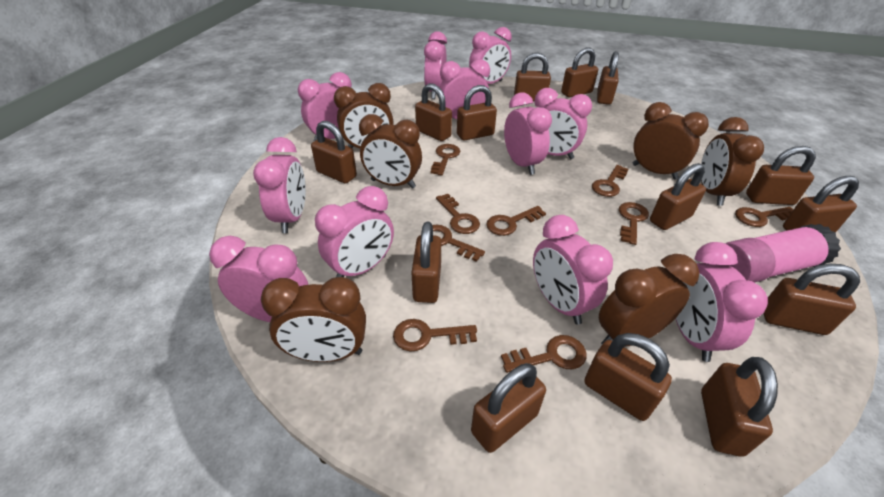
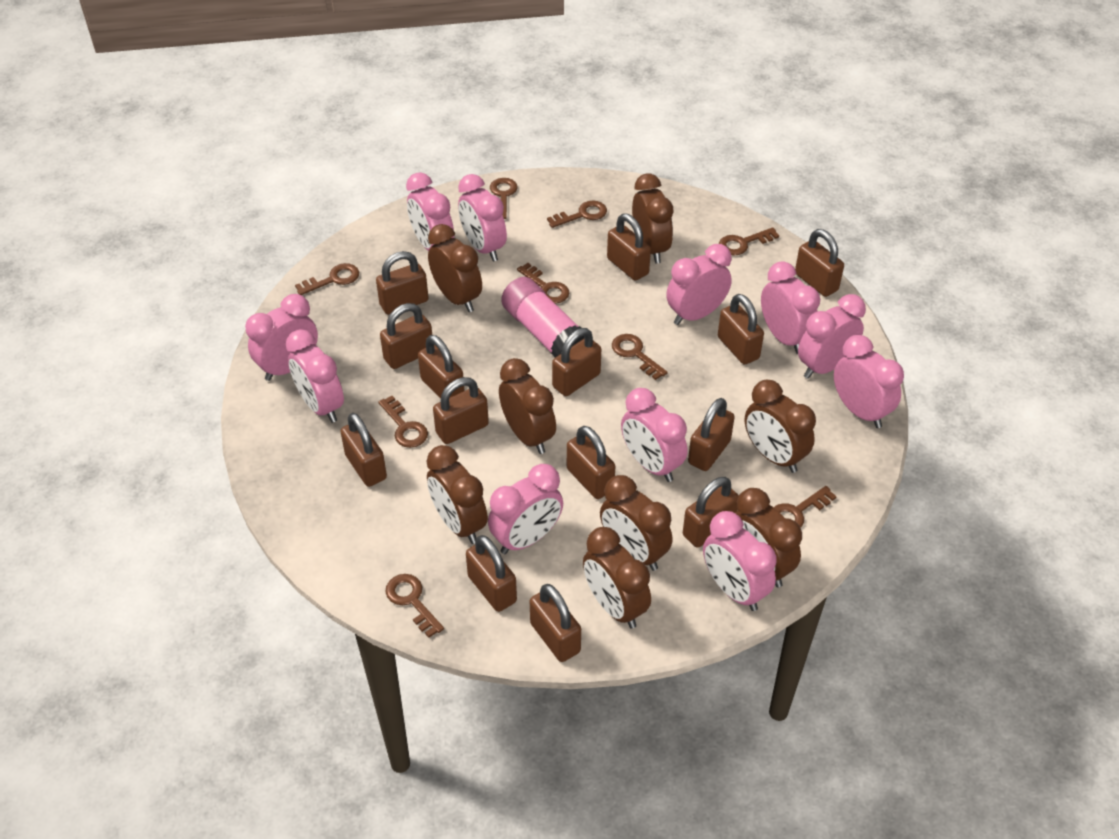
brown clock: 6 -> 8

